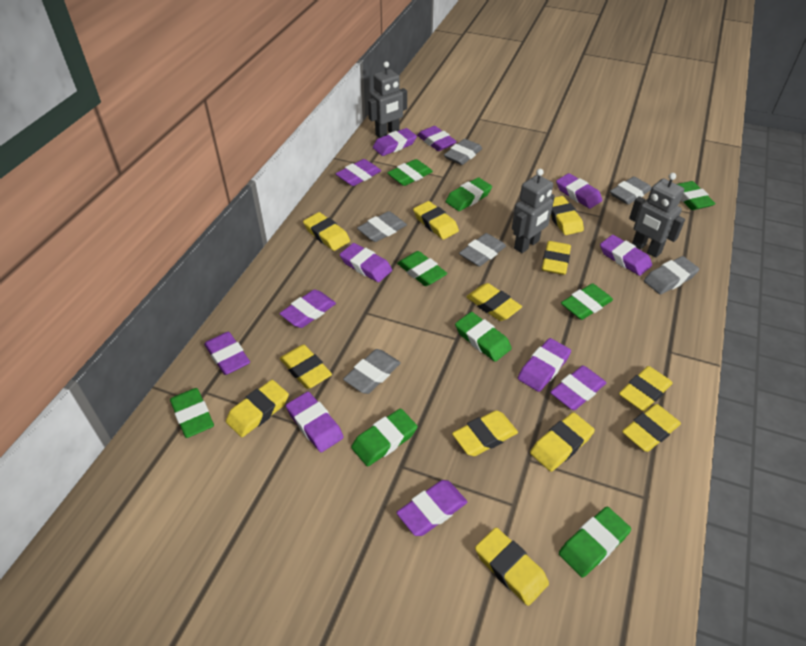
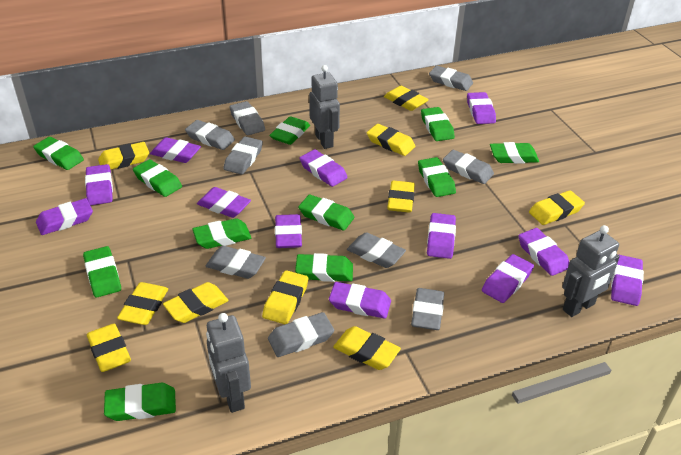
green eraser: 9 -> 11
grey eraser: 6 -> 9
yellow eraser: 12 -> 10

